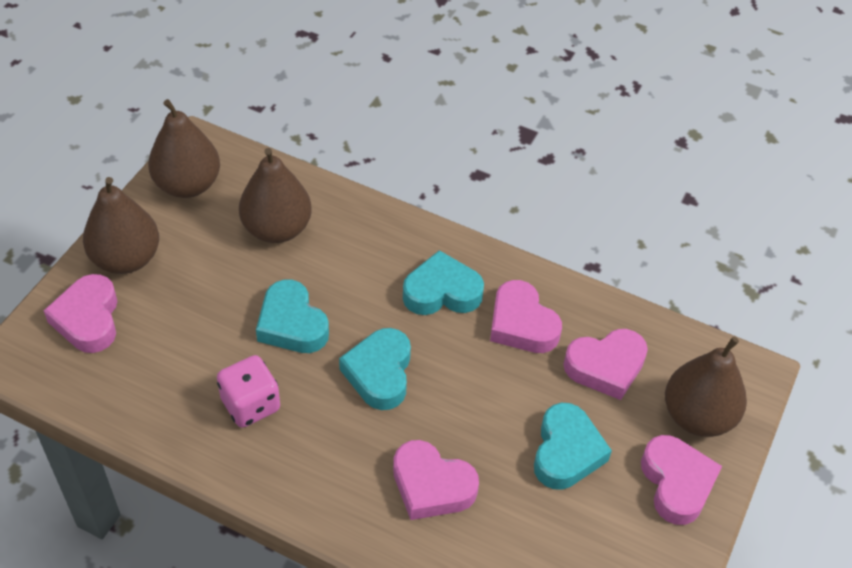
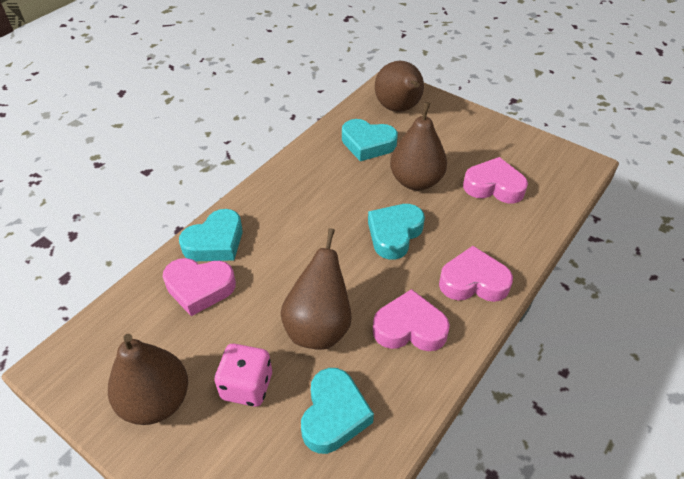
pink heart: 5 -> 4

